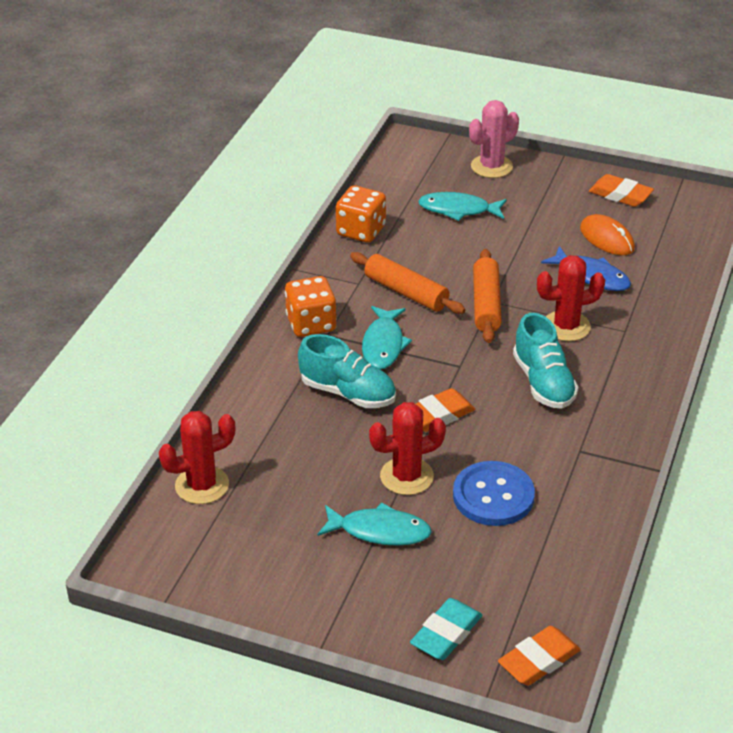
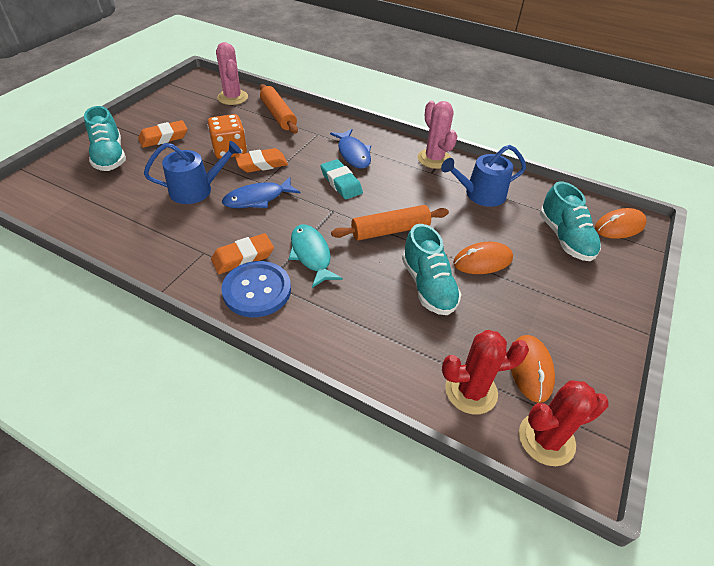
blue fish: 1 -> 2
blue watering can: 0 -> 2
orange dice: 2 -> 1
orange mouse: 1 -> 3
pink cactus: 1 -> 2
red cactus: 3 -> 2
turquoise fish: 3 -> 1
turquoise shoe: 2 -> 3

